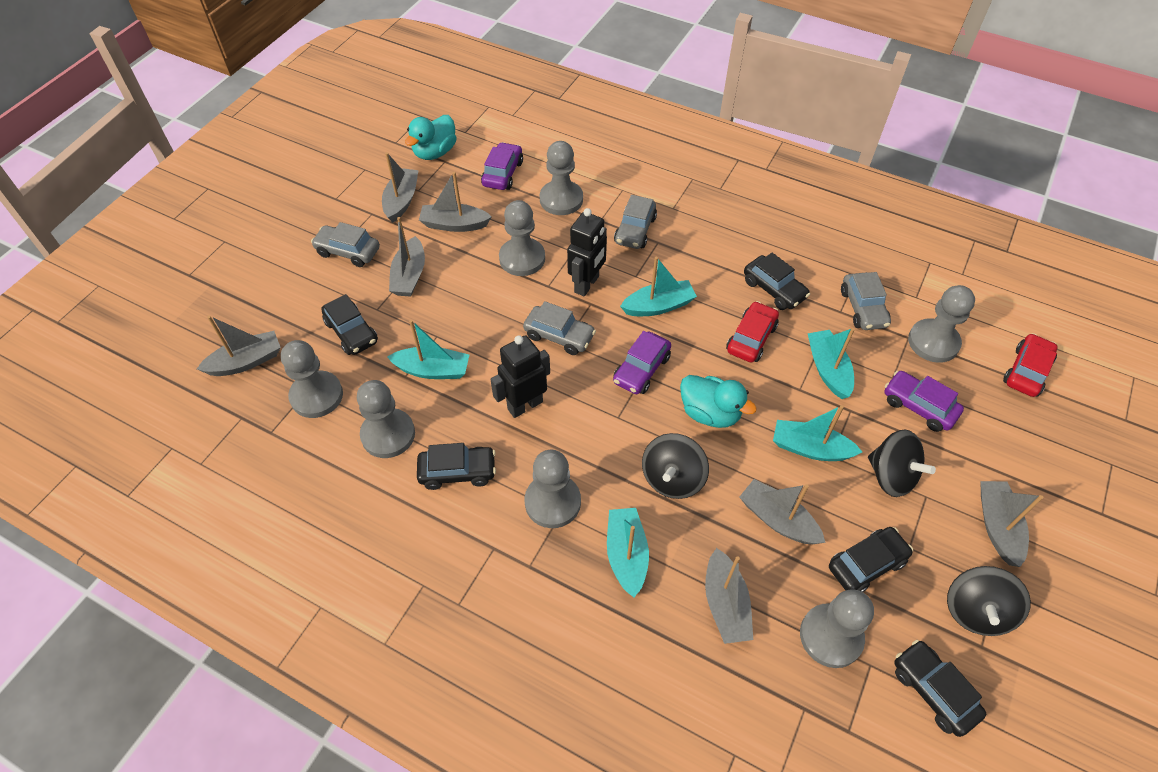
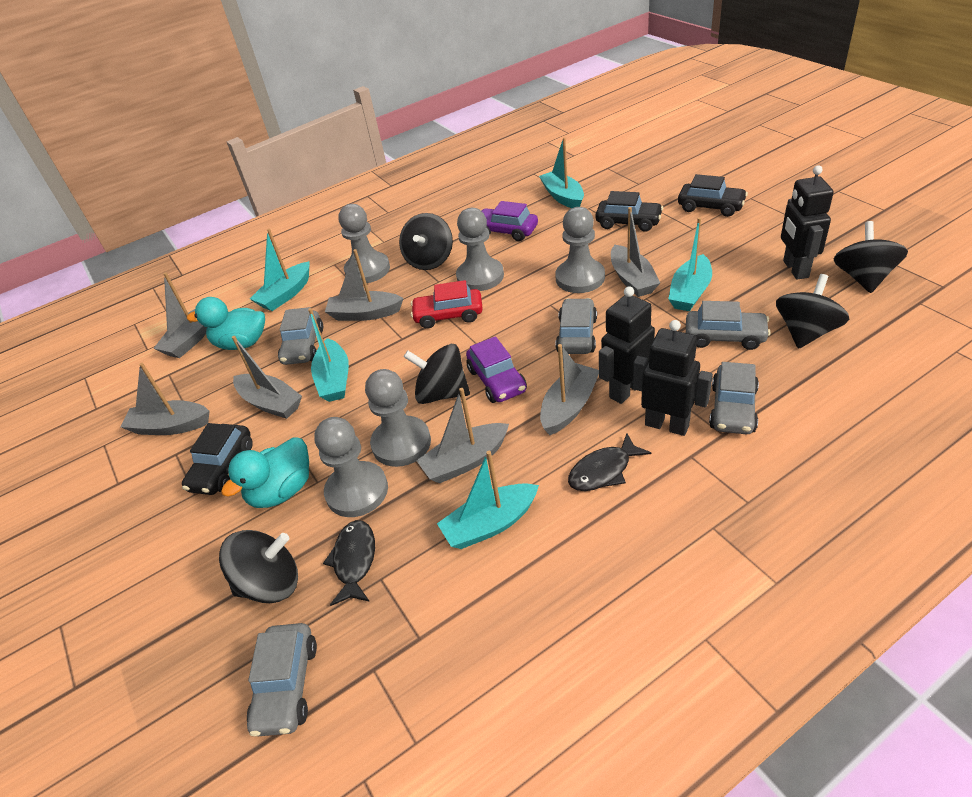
black car: 5 -> 3
black fish: 0 -> 2
black robot: 2 -> 3
black spinning top: 3 -> 5
grey car: 4 -> 5
grey pawn: 7 -> 5
purple car: 3 -> 2
red car: 2 -> 1

